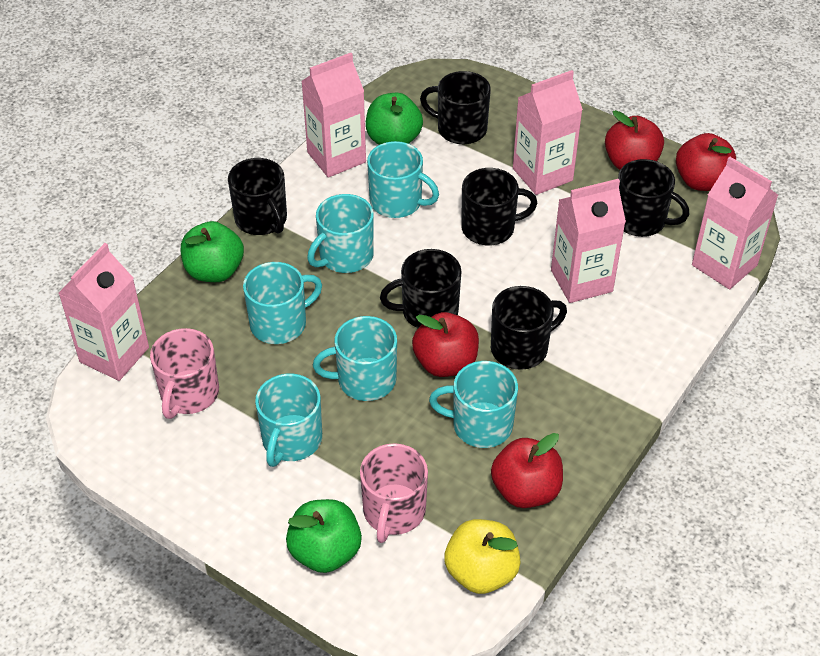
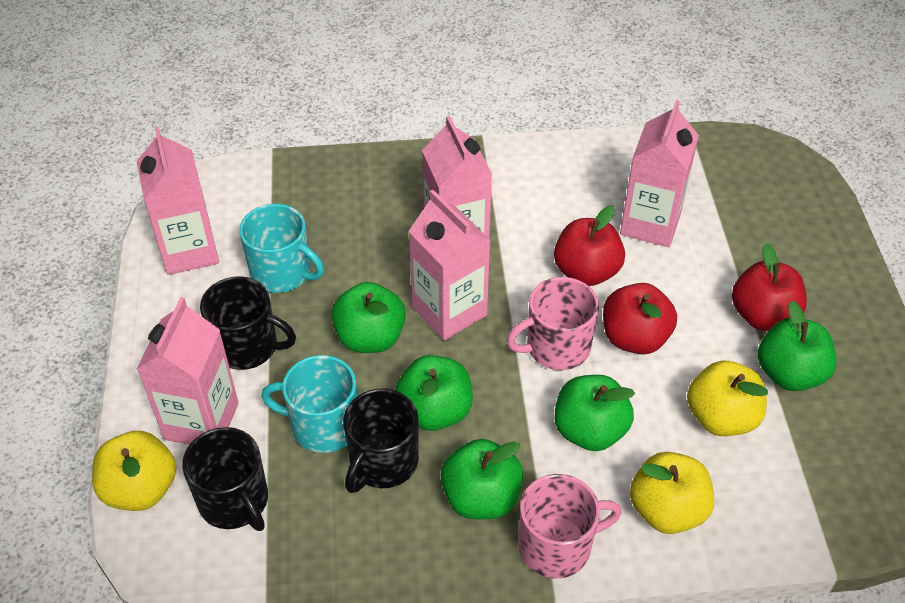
black mug: 6 -> 3
green apple: 3 -> 5
red apple: 4 -> 3
turquoise mug: 6 -> 2
yellow apple: 1 -> 3

